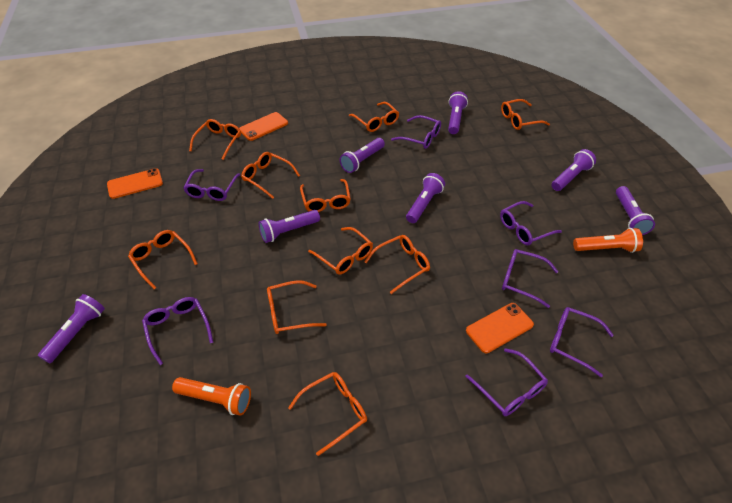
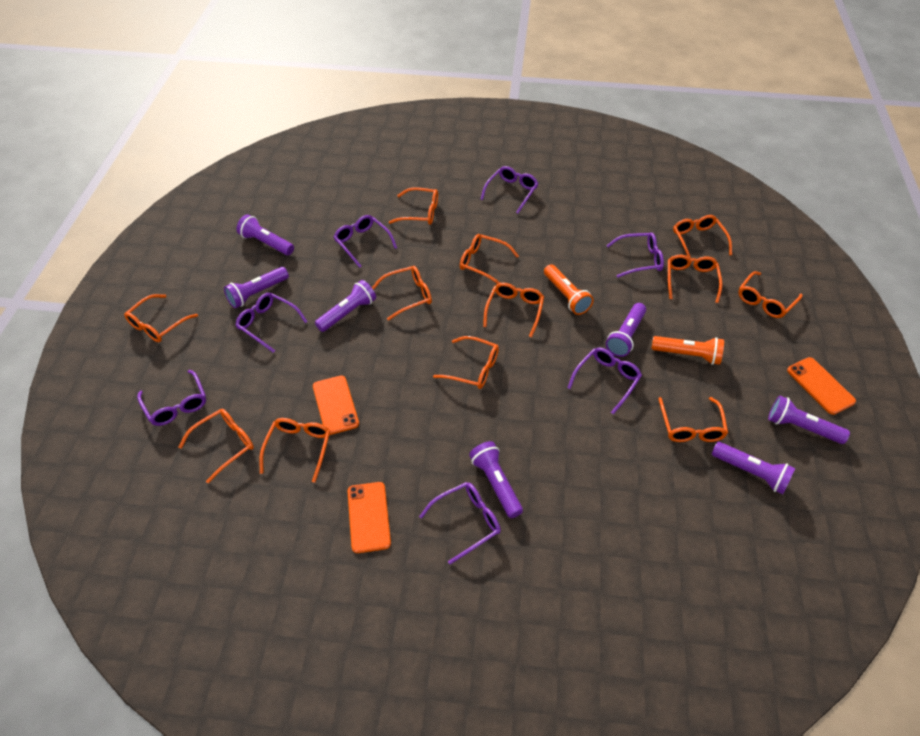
orange glasses: 10 -> 12

